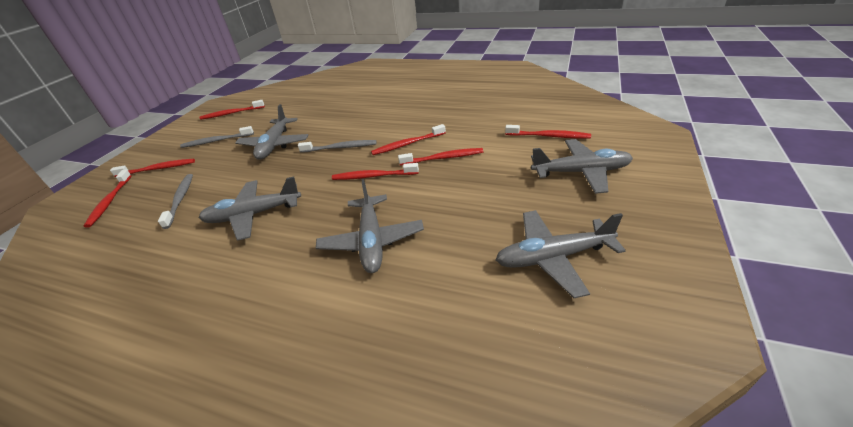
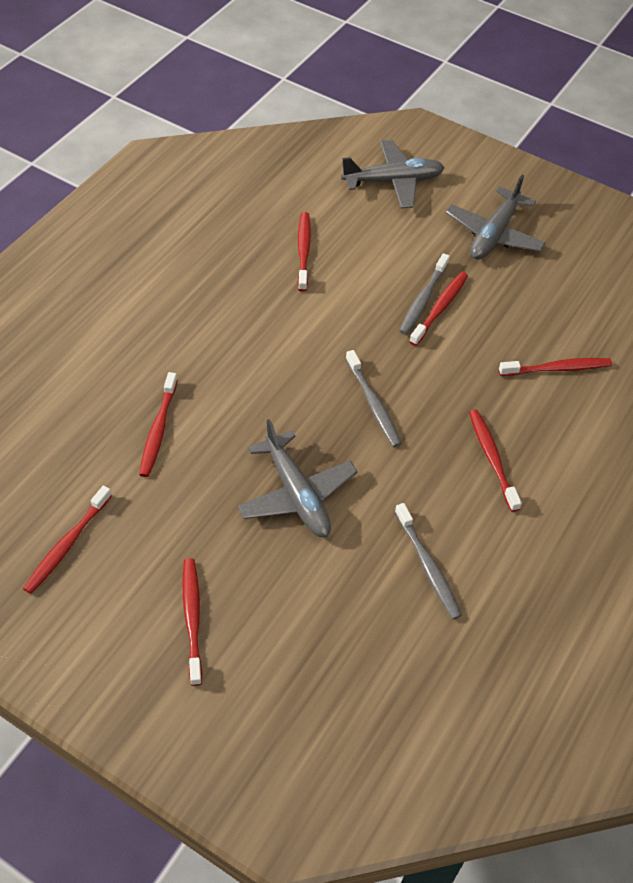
grey plane: 5 -> 3

